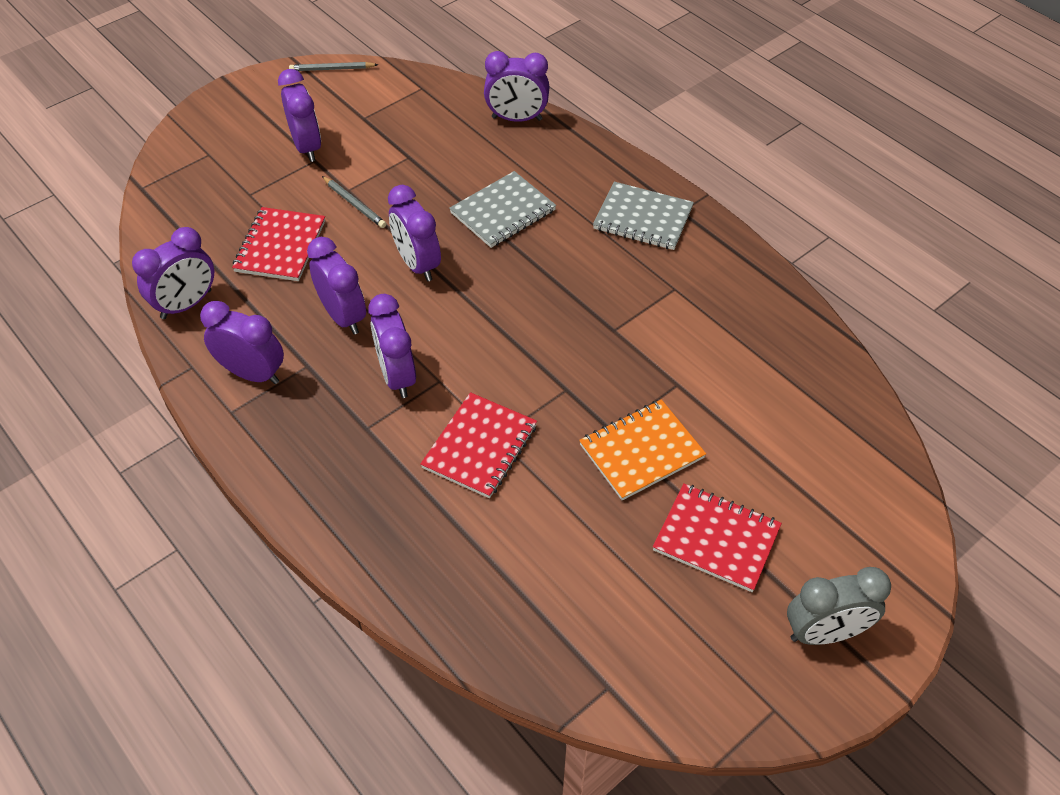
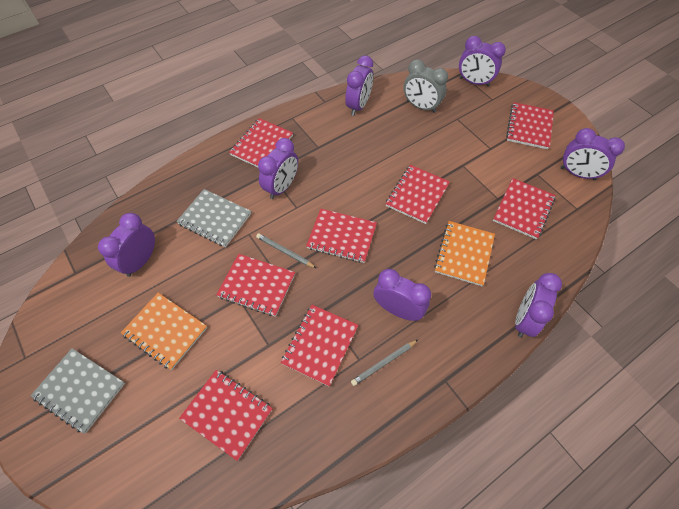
orange notebook: 1 -> 2
red notebook: 3 -> 8

